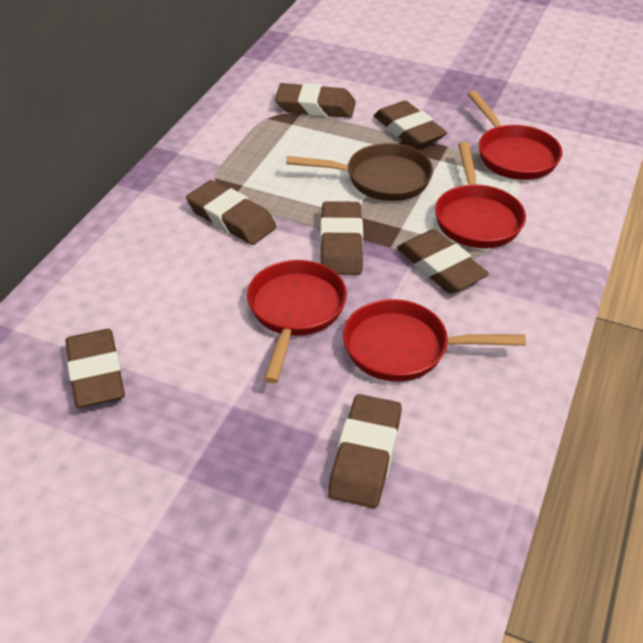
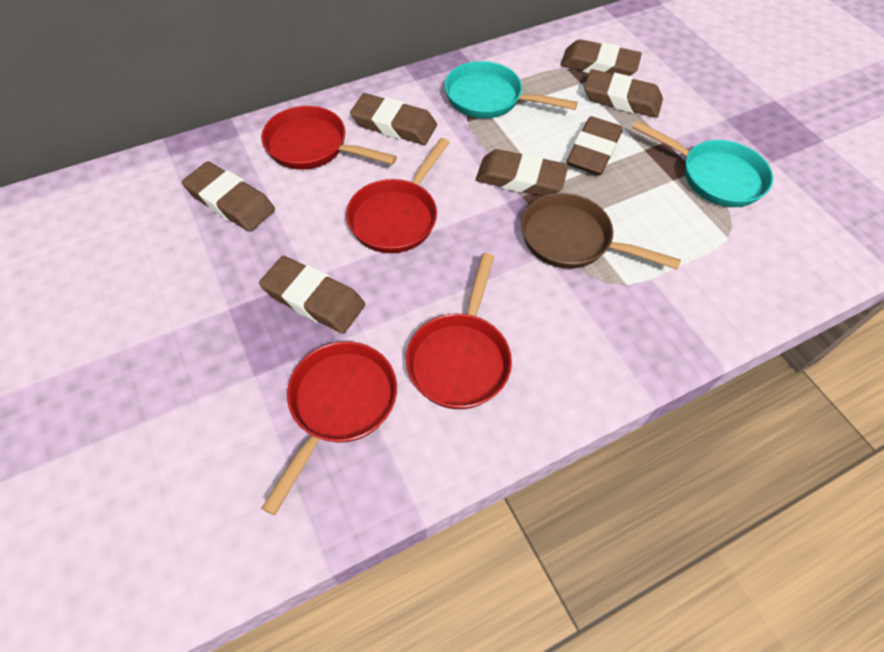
turquoise pan: 0 -> 2

